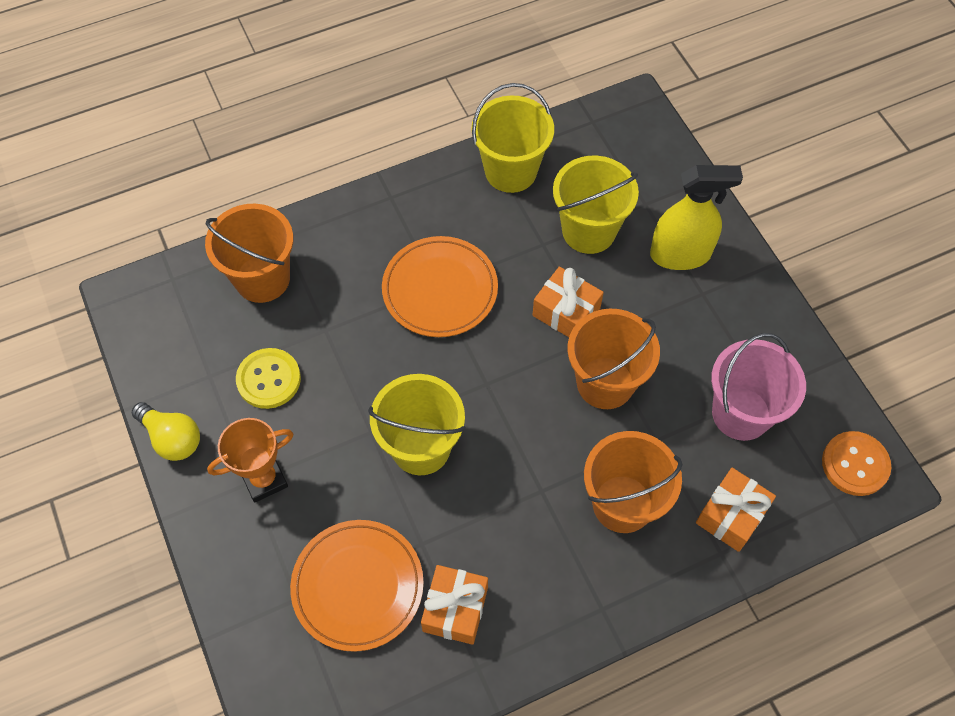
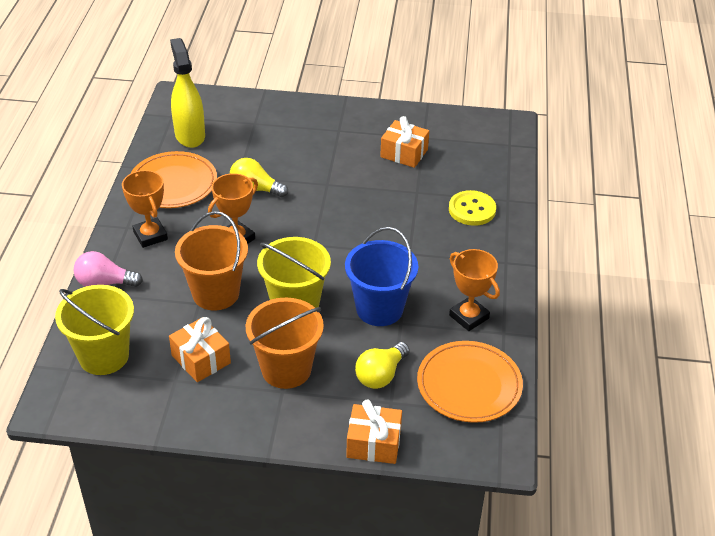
blue bucket: 0 -> 1
orange bucket: 3 -> 2
orange button: 1 -> 0
orange trophy: 1 -> 3
pink bucket: 1 -> 0
pink light bulb: 0 -> 1
yellow bucket: 3 -> 2
yellow light bulb: 1 -> 2

